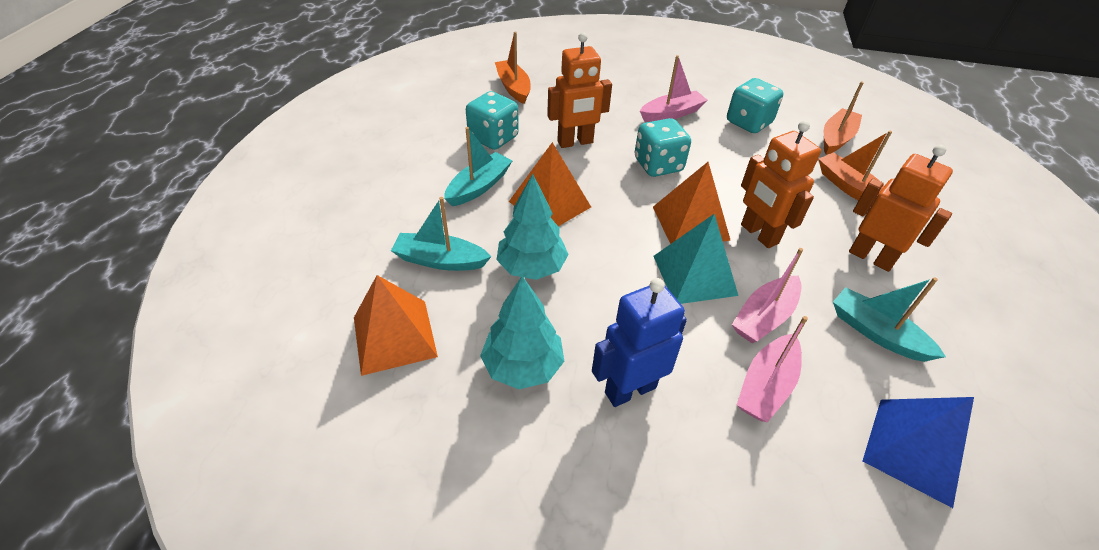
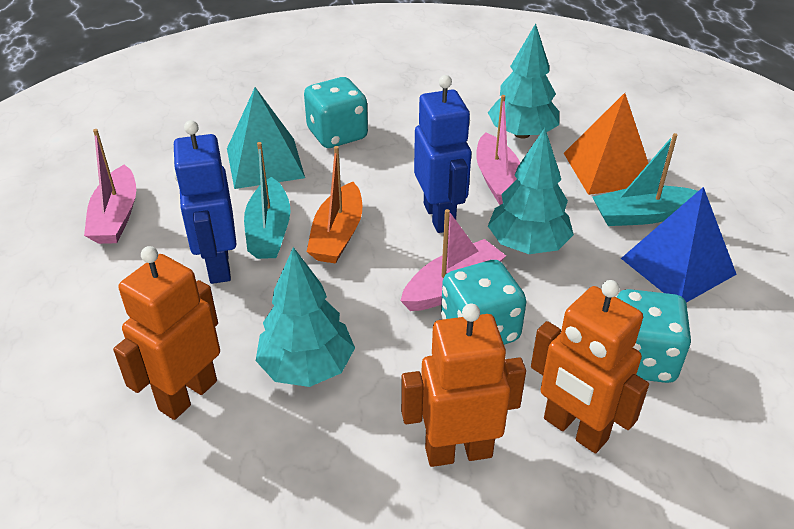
blue robot: 1 -> 2
orange boat: 3 -> 1
orange pyramid: 3 -> 1
turquoise boat: 3 -> 2
turquoise tree: 2 -> 3

